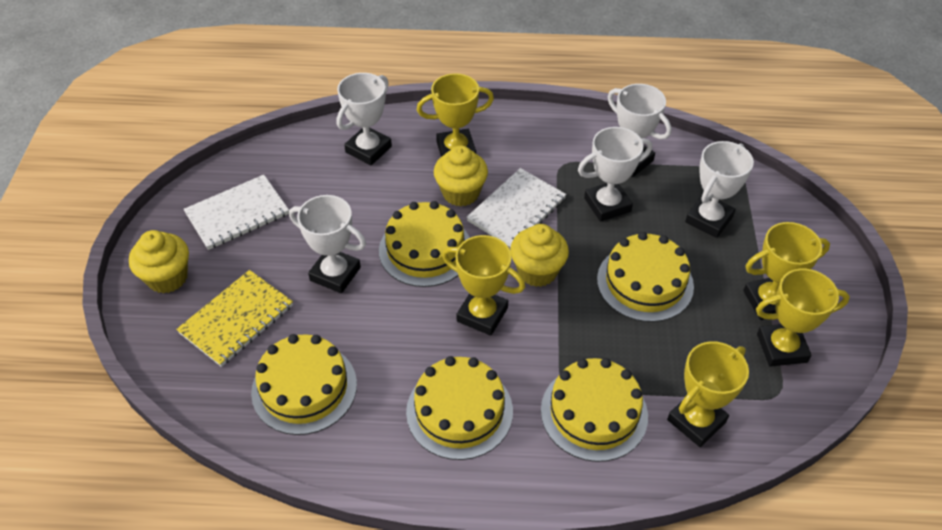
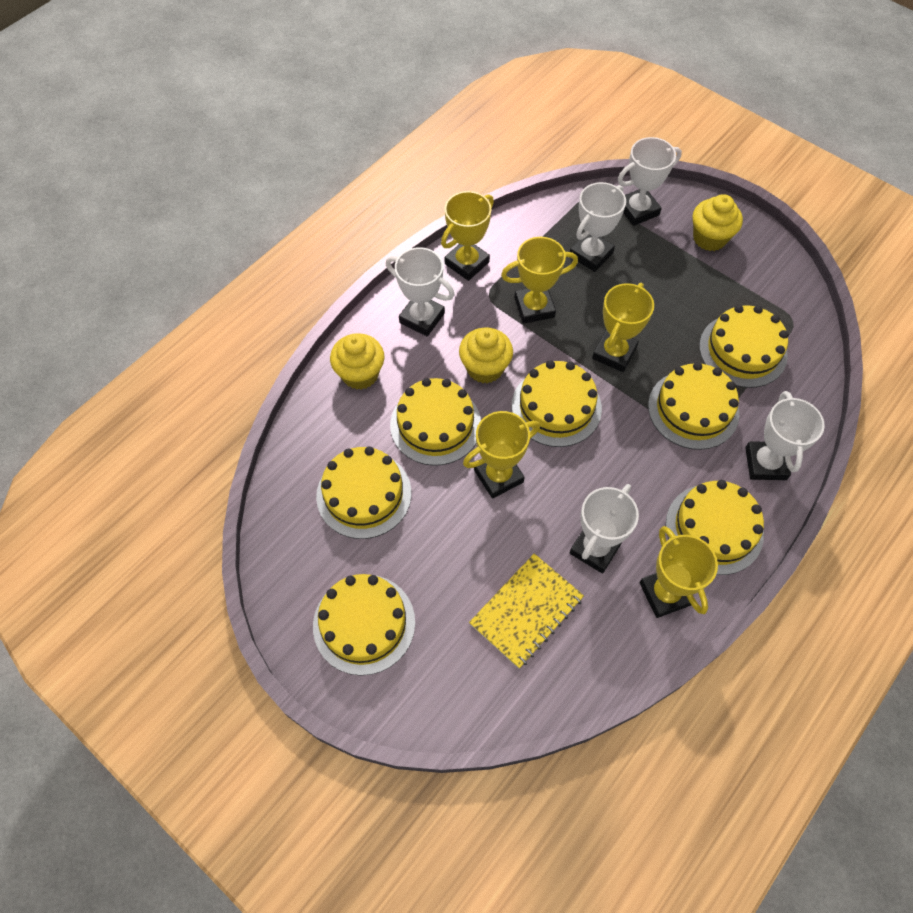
white notebook: 2 -> 0
yellow cake: 5 -> 7

